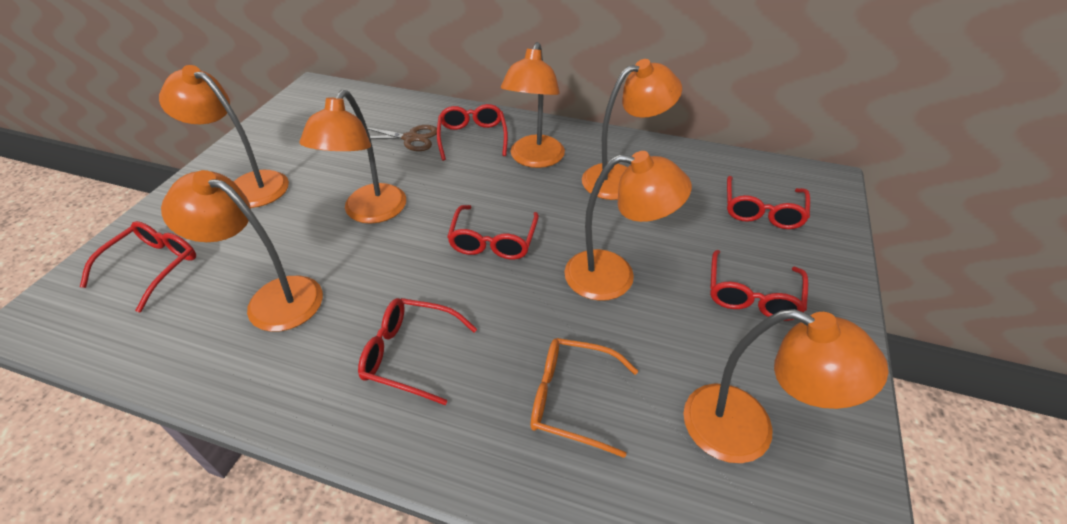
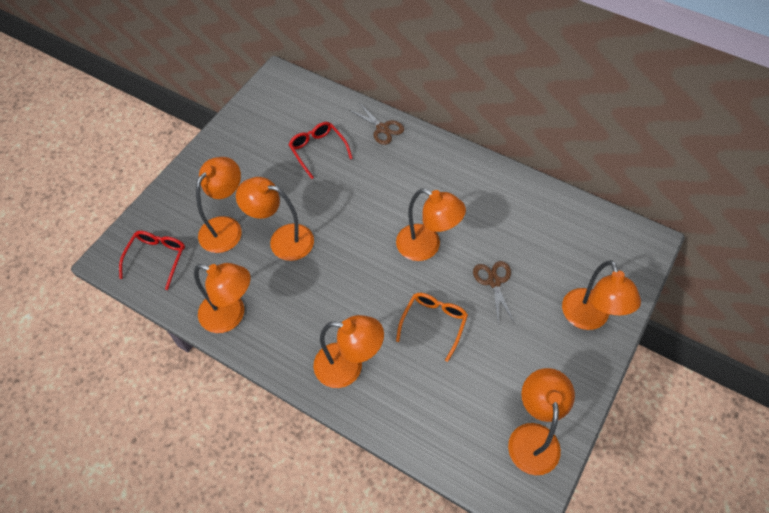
brown scissors: 1 -> 2
red glasses: 6 -> 2

